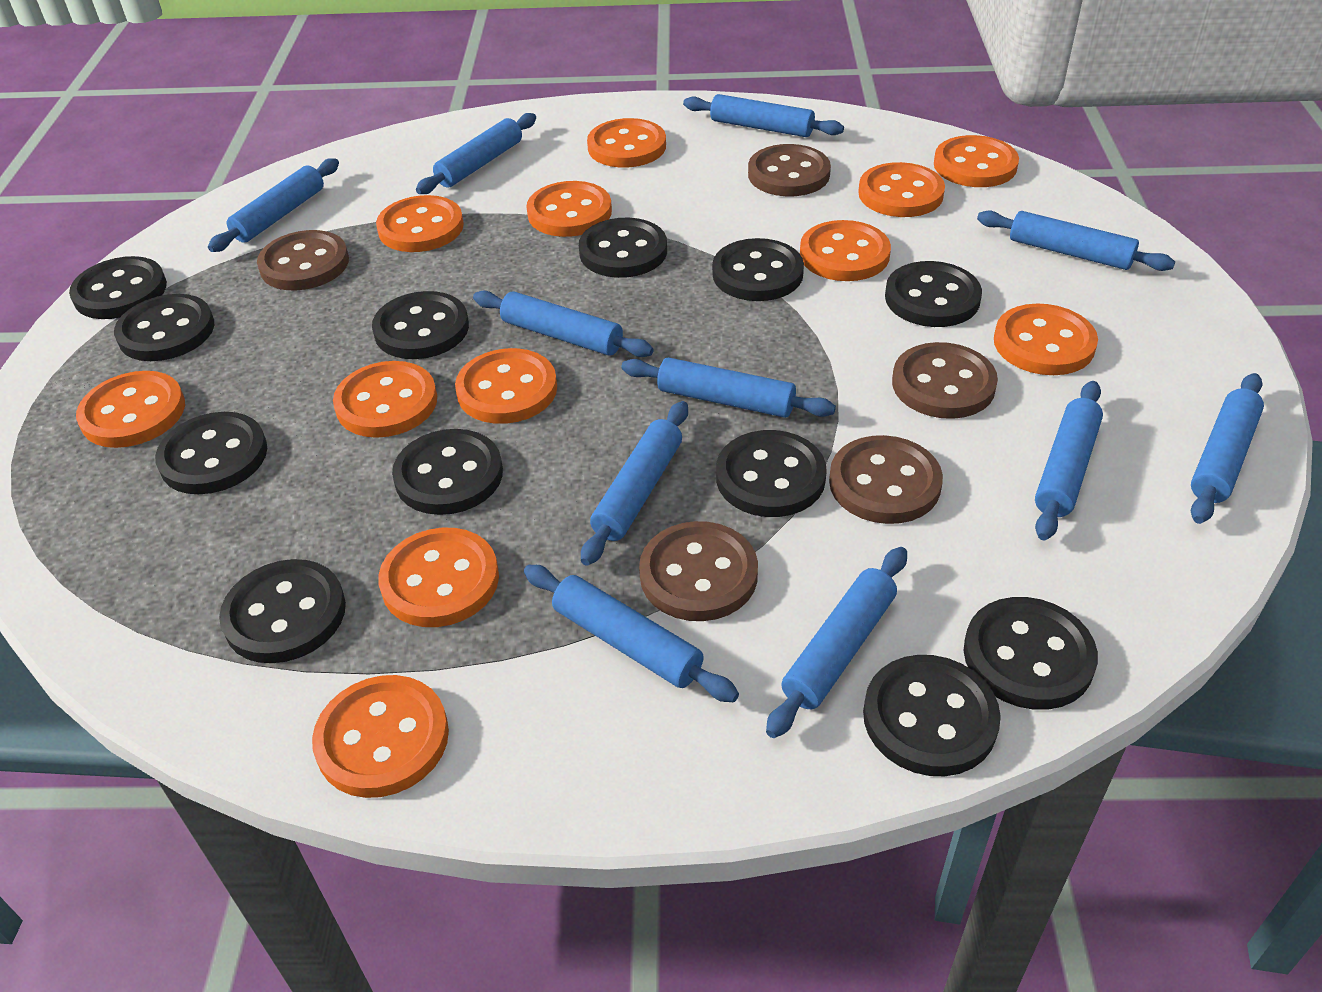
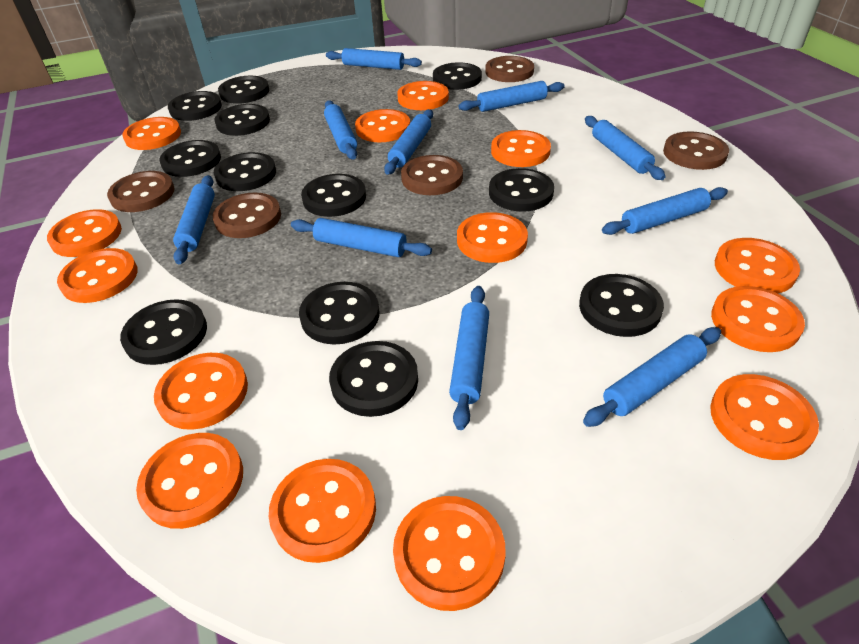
blue rolling pin: 11 -> 10
orange button: 12 -> 14

